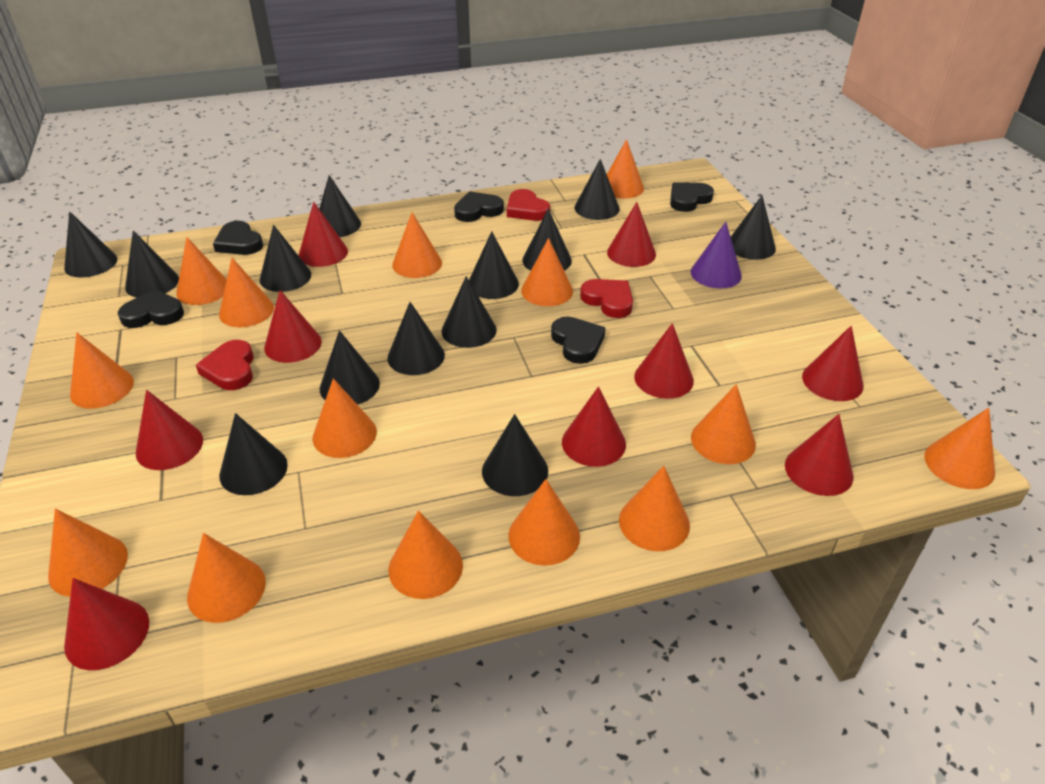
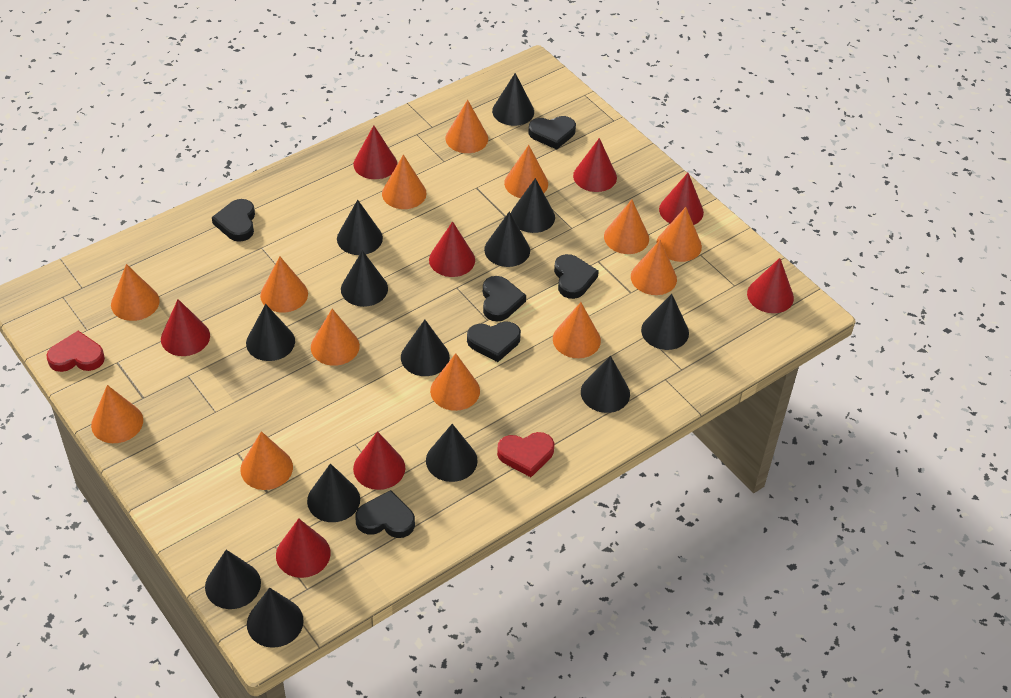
black heart: 5 -> 6
orange cone: 14 -> 13
purple cone: 1 -> 0
red cone: 9 -> 8
red heart: 3 -> 2

